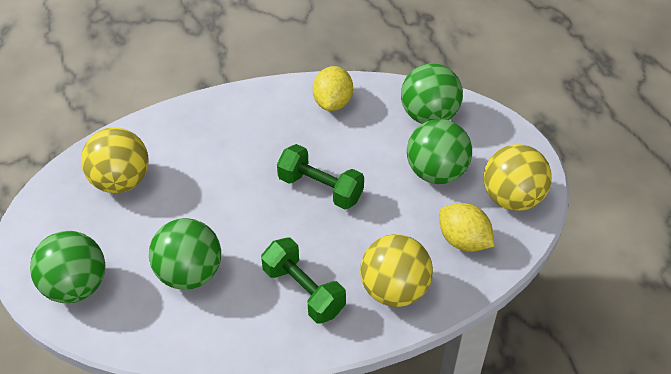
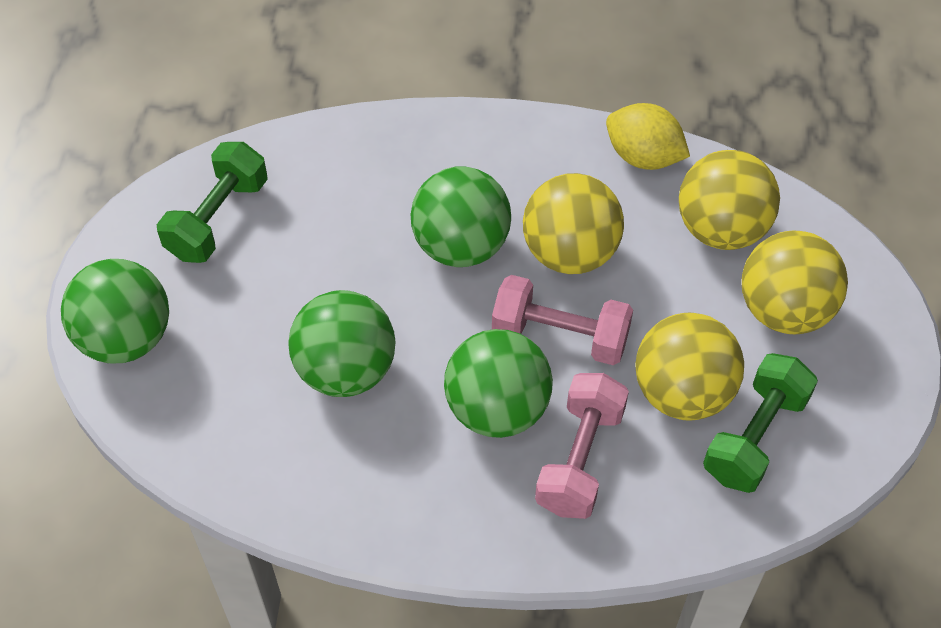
pink dumbbell: 0 -> 2
yellow ball: 3 -> 4
yellow lemon: 2 -> 1

